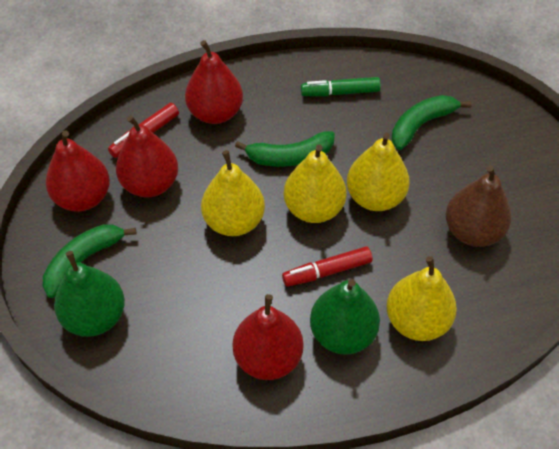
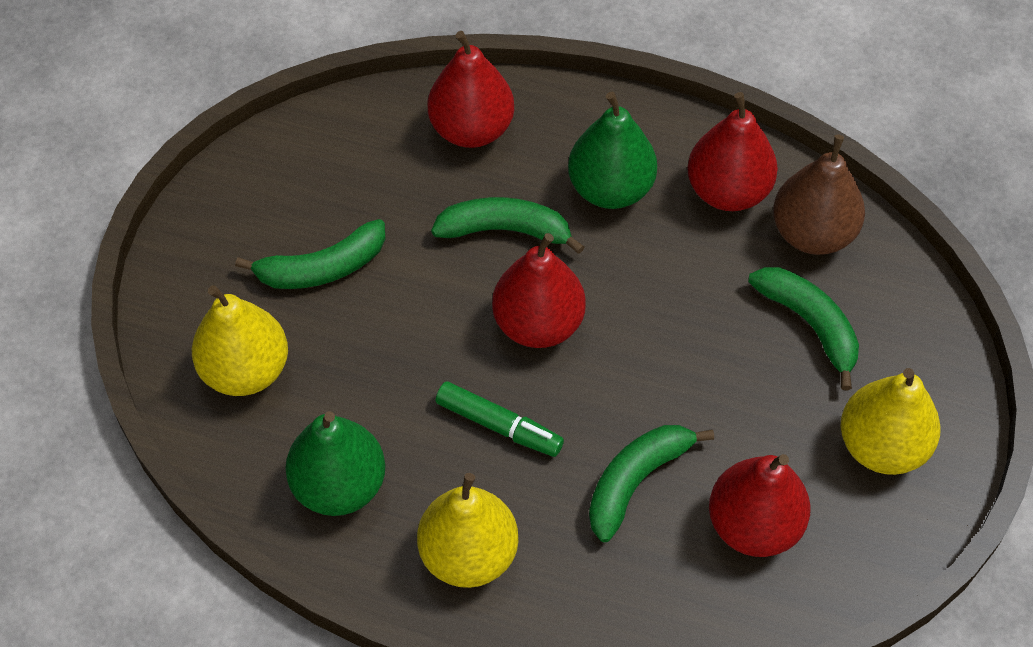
green banana: 3 -> 4
red marker: 2 -> 0
yellow pear: 4 -> 3

